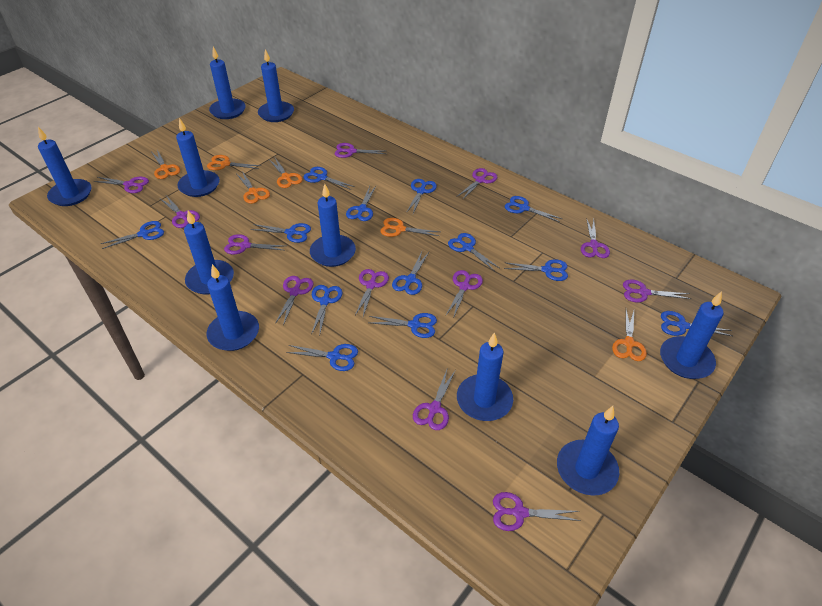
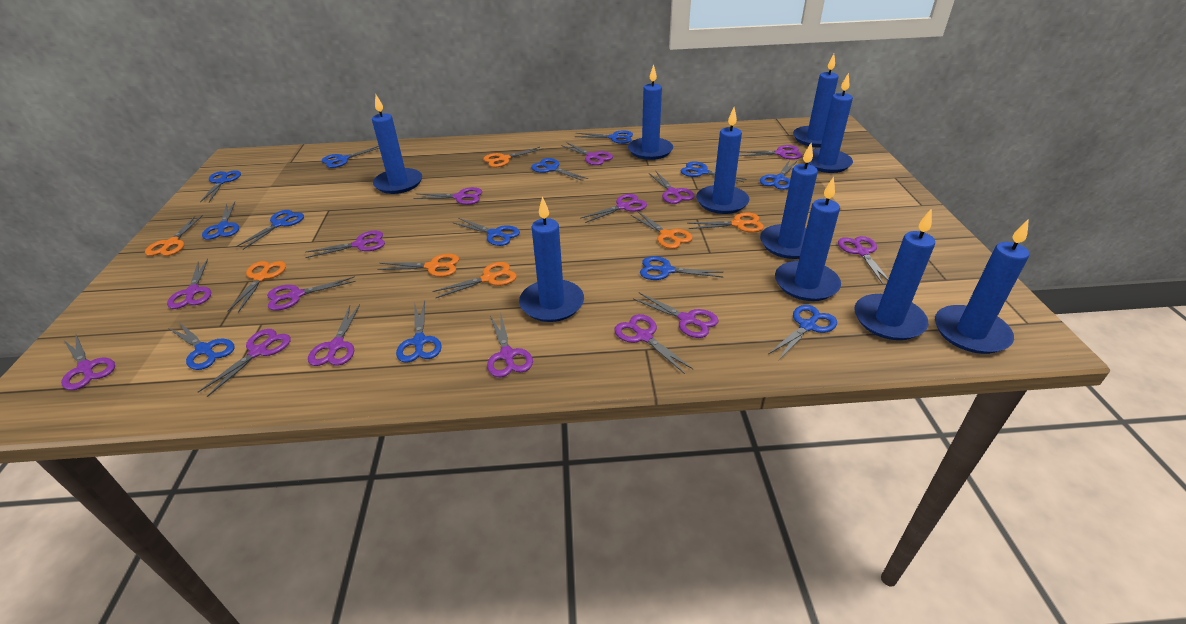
orange scissors: 6 -> 7
purple scissors: 12 -> 15

